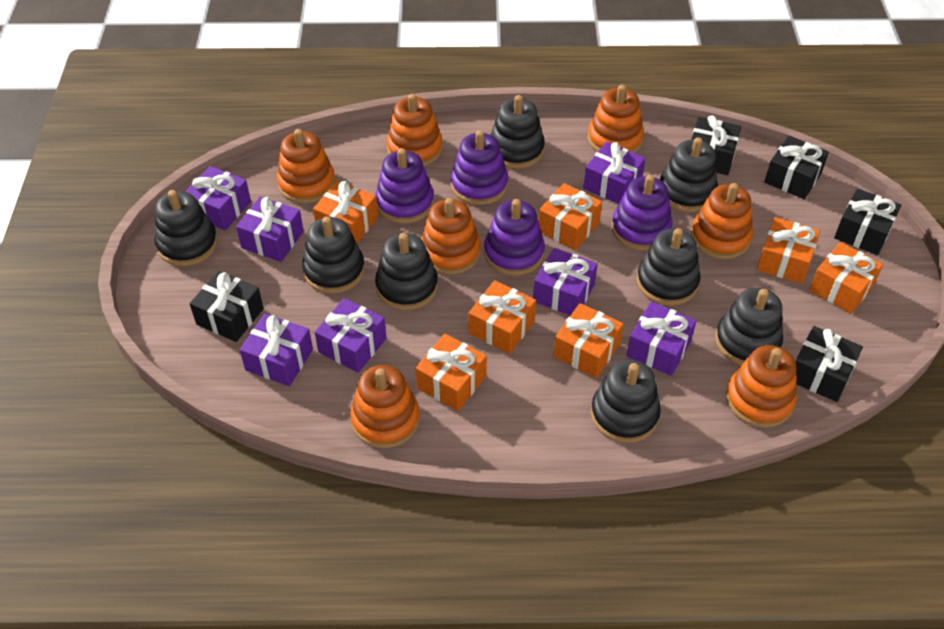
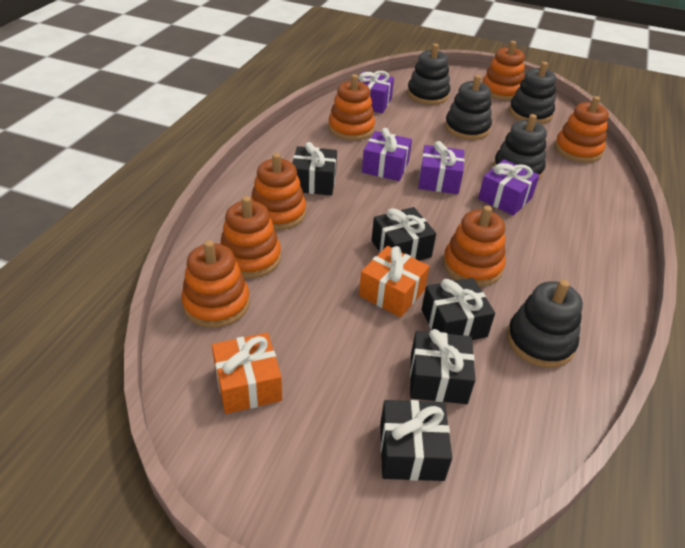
black stacking toy: 8 -> 5
orange gift: 7 -> 2
purple gift: 7 -> 4
purple stacking toy: 4 -> 0

